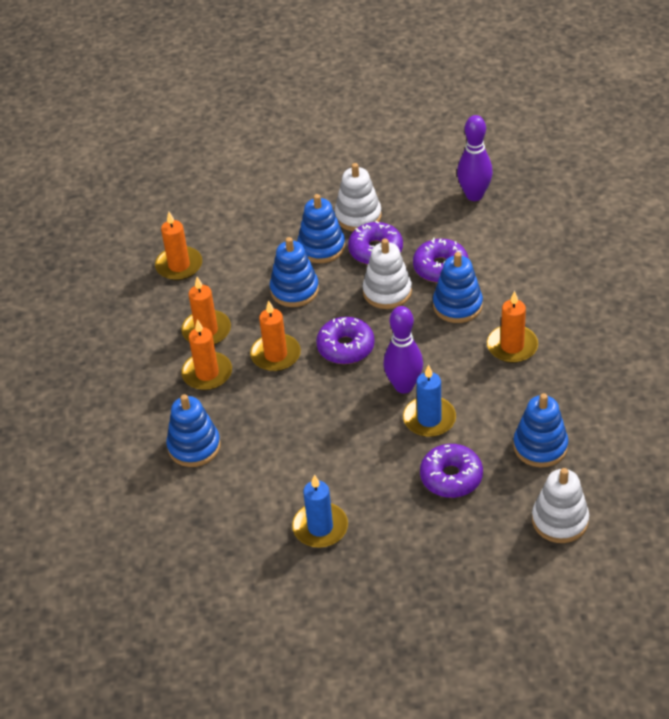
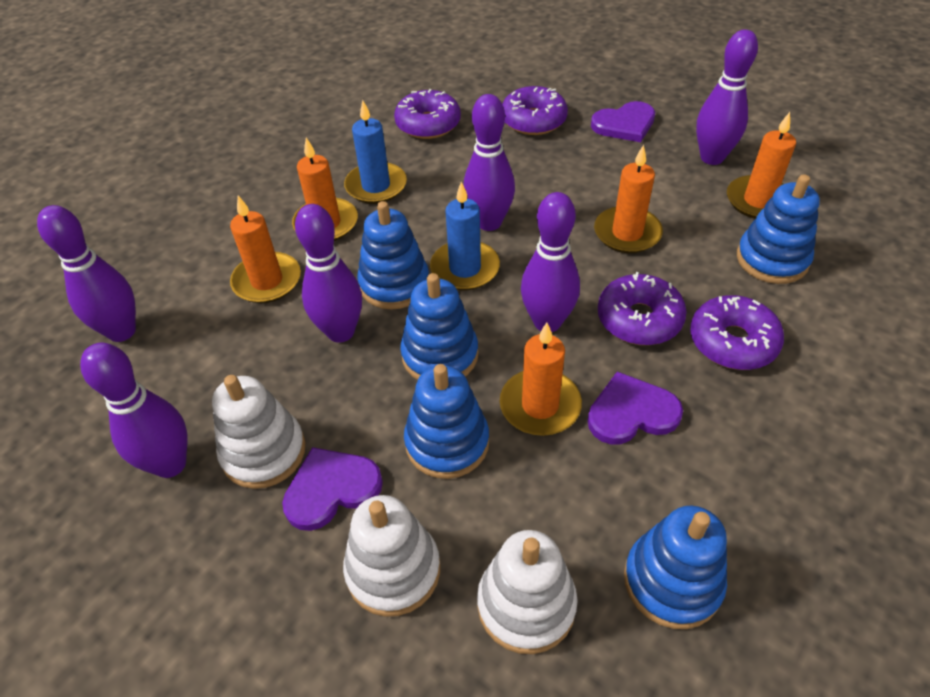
purple bowling pin: 2 -> 6
purple heart: 0 -> 3

